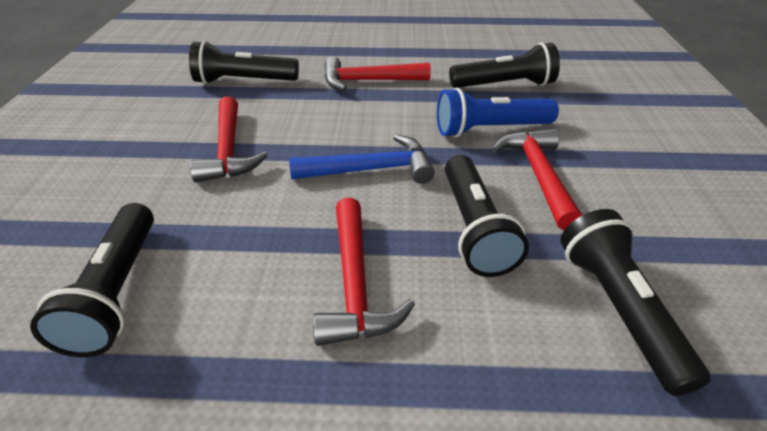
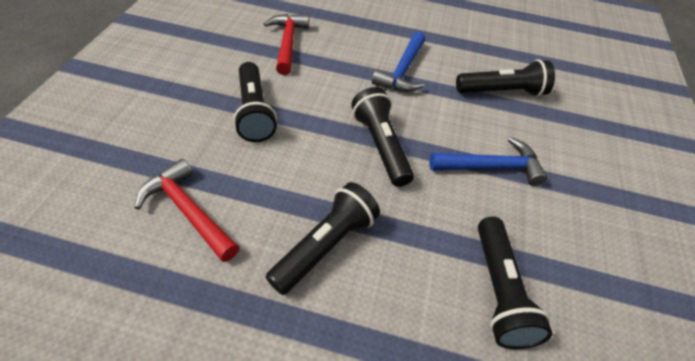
blue flashlight: 1 -> 0
blue hammer: 1 -> 2
red hammer: 4 -> 2

